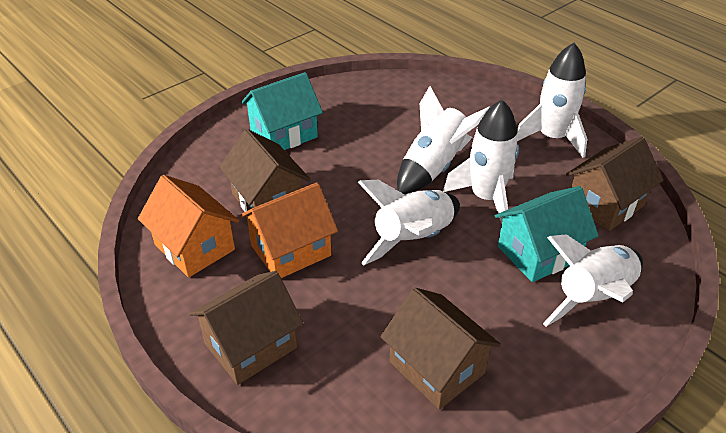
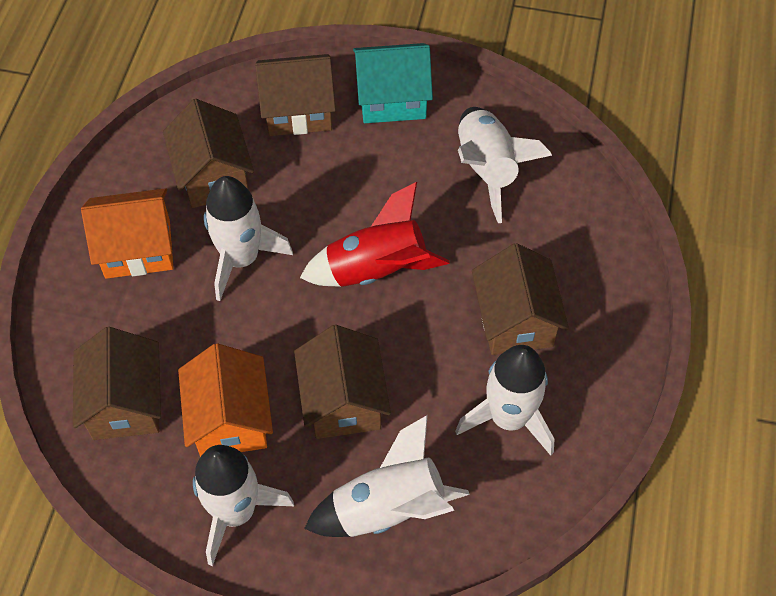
brown house: 4 -> 5
red rocket: 0 -> 1
turquoise house: 2 -> 1

